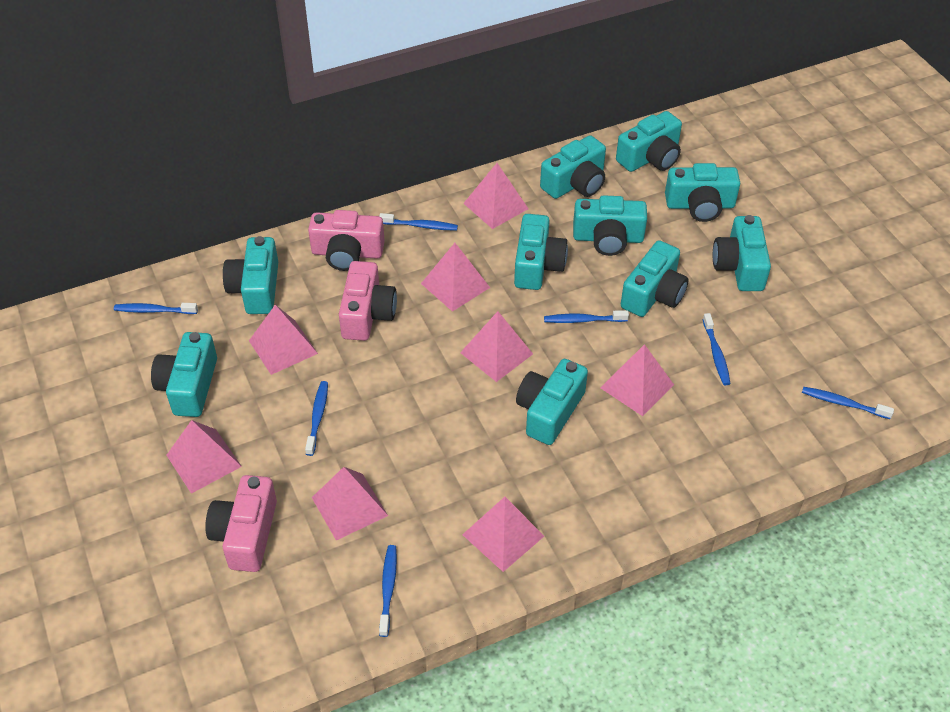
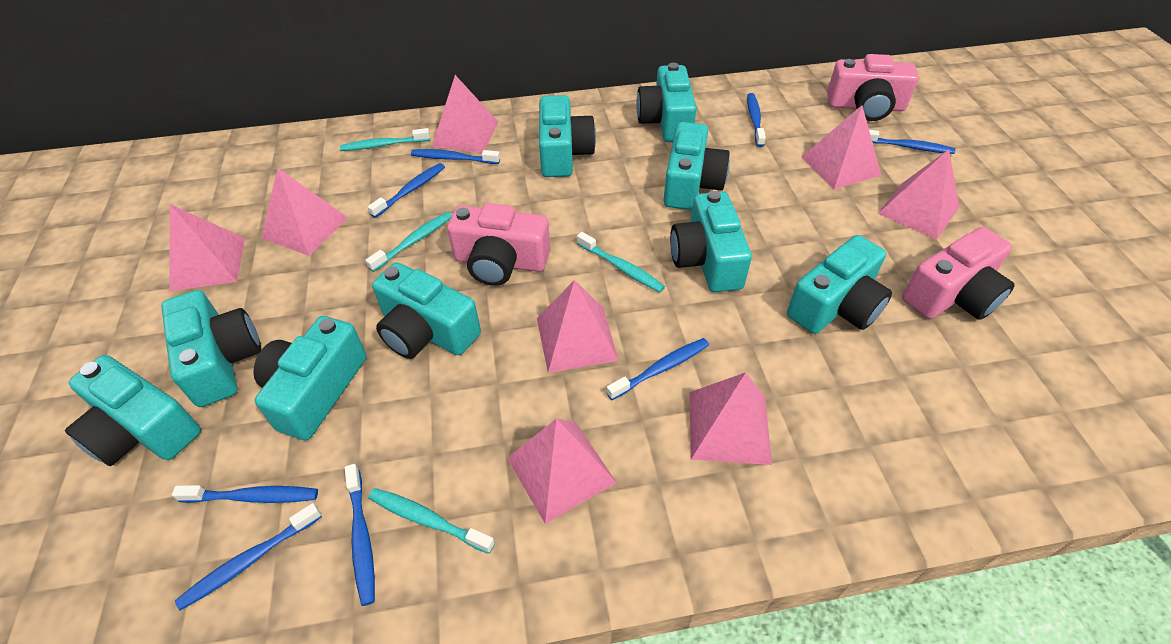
blue toothbrush: 7 -> 8
turquoise camera: 10 -> 9
turquoise toothbrush: 0 -> 4

